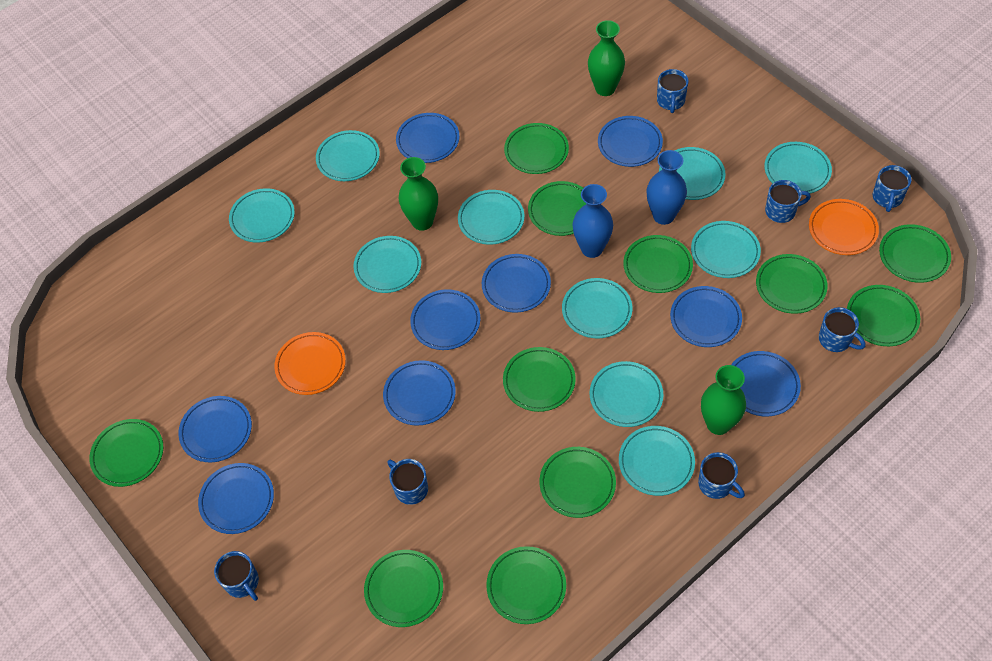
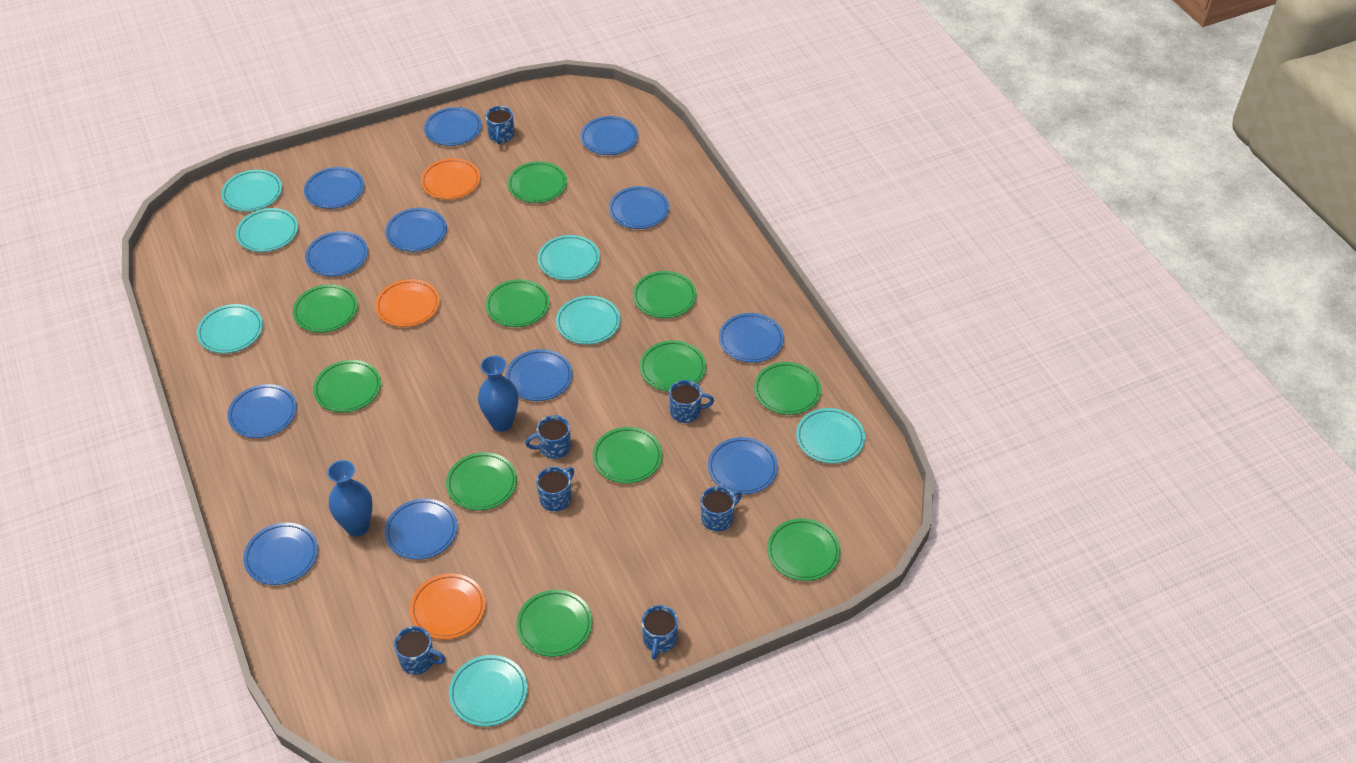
blue plate: 9 -> 12
green vase: 3 -> 0
orange plate: 2 -> 3
turquoise plate: 10 -> 7

